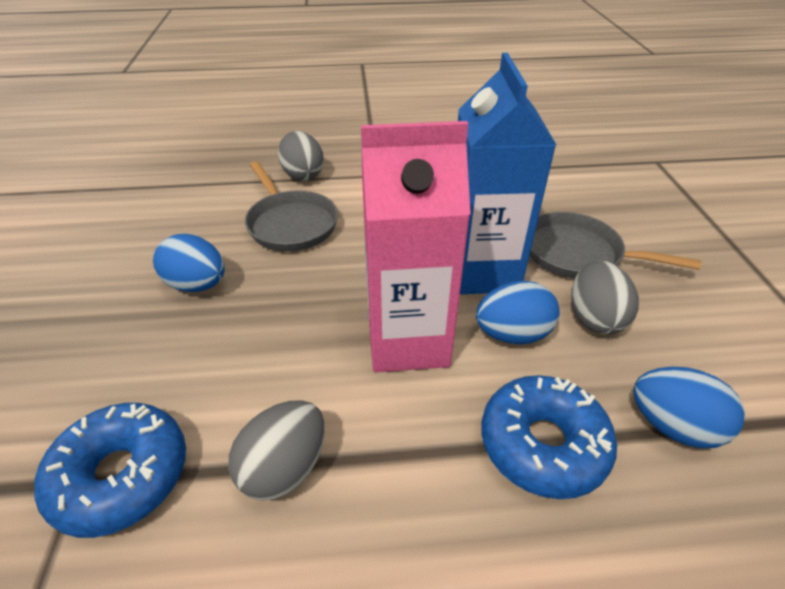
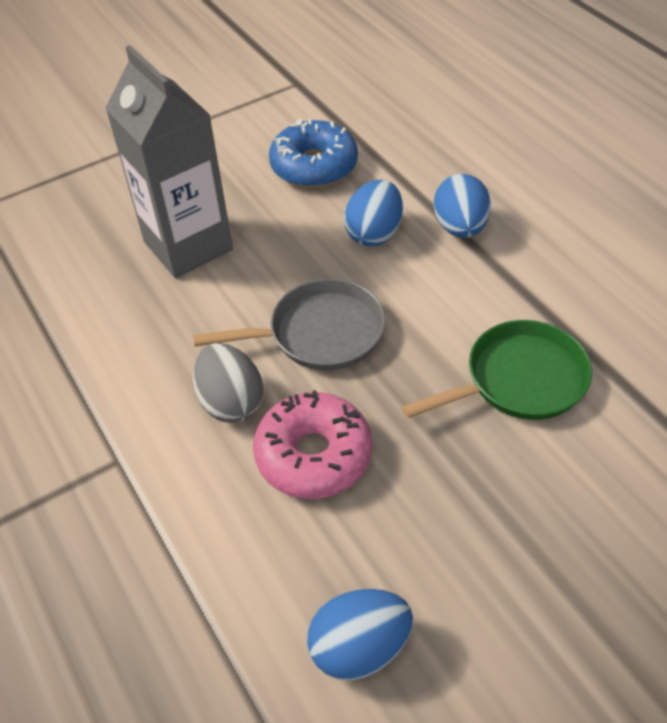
blue carton: 1 -> 0
blue donut: 2 -> 1
green pan: 0 -> 1
grey carton: 0 -> 1
grey egg: 3 -> 1
grey pan: 2 -> 1
pink carton: 1 -> 0
pink donut: 0 -> 1

